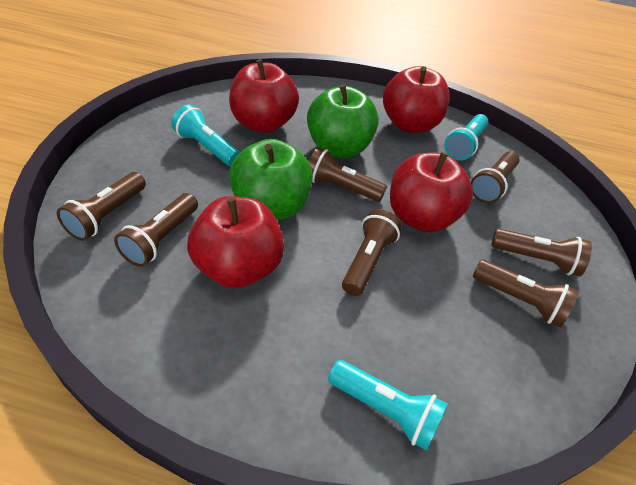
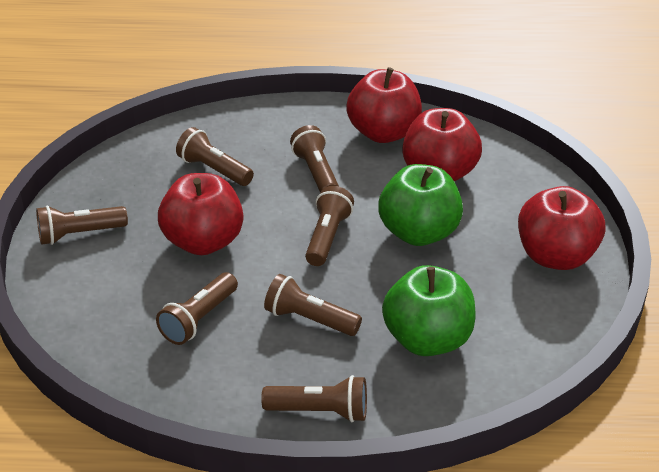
turquoise flashlight: 3 -> 0

